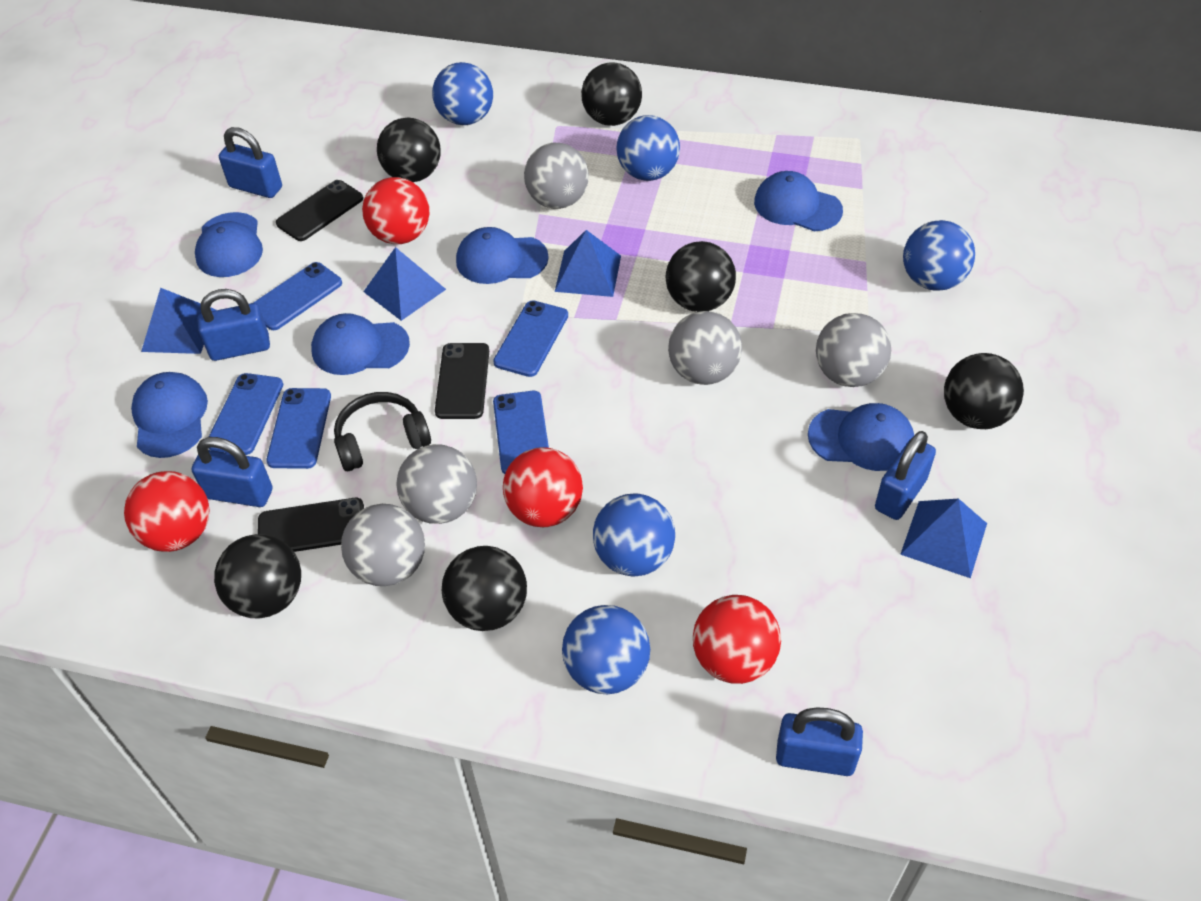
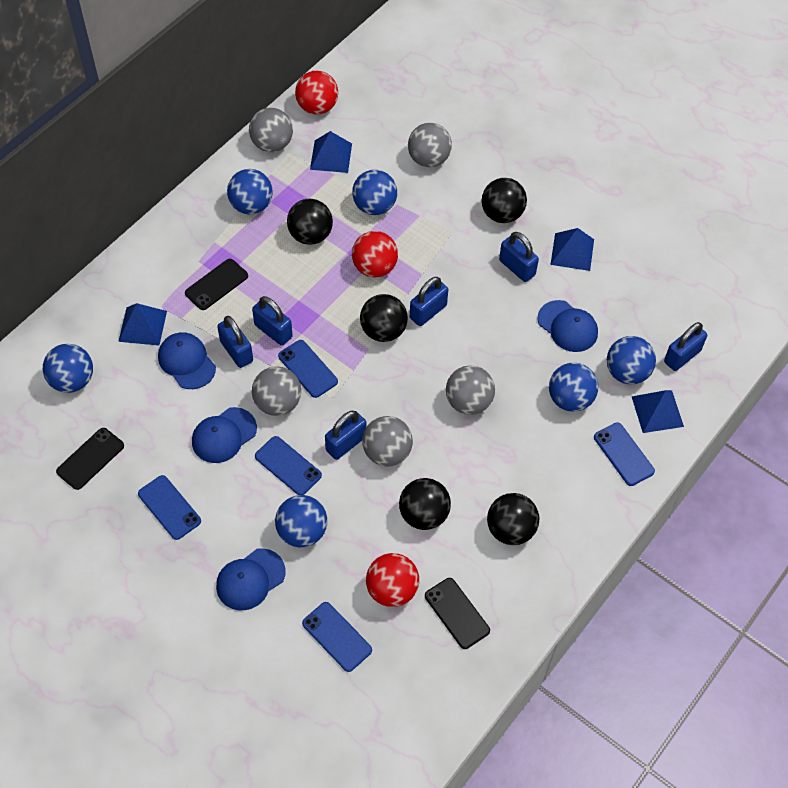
black ball: 6 -> 5
black headphones: 1 -> 0
blue ball: 5 -> 6
blue cap: 6 -> 4
blue padlock: 5 -> 6
red ball: 4 -> 3

